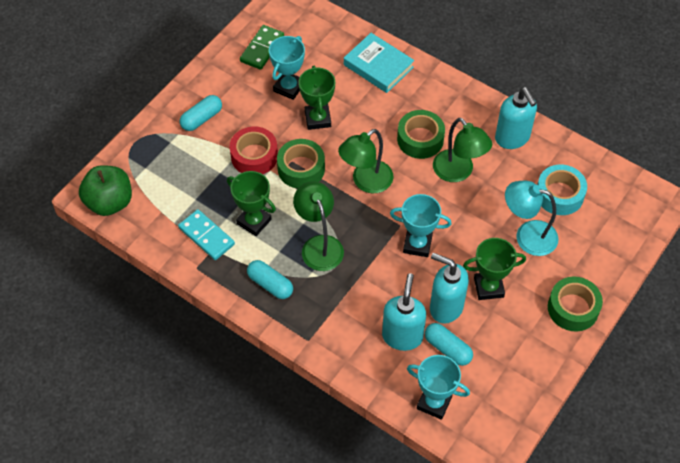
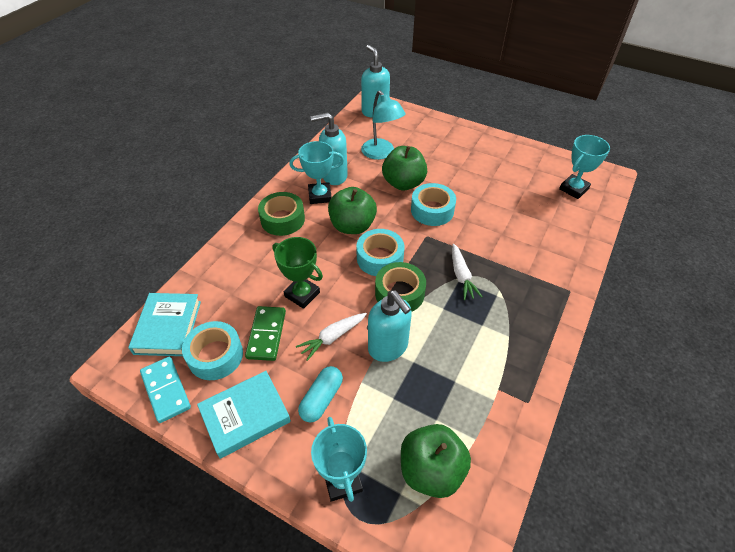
green apple: 1 -> 3
green lamp: 3 -> 0
green tape: 3 -> 2
green trophy: 3 -> 1
red tape: 1 -> 0
turquoise book: 1 -> 2
turquoise capsule: 3 -> 1
turquoise tape: 1 -> 3
white carrot: 0 -> 2

